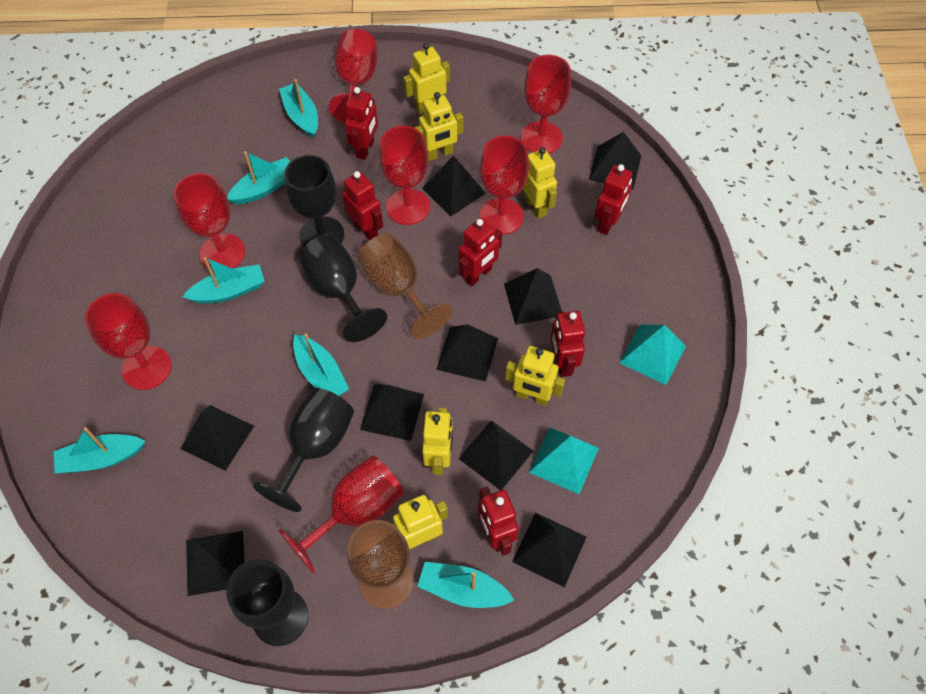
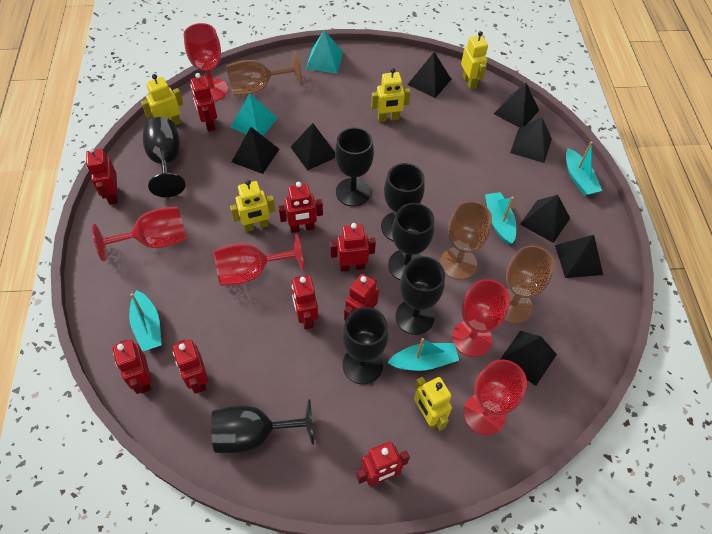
black goblet: 4 -> 7
black pyramid: 9 -> 8
brown goblet: 2 -> 3
red goblet: 7 -> 5
red robot: 6 -> 9
turquoise boat: 6 -> 4
yellow robot: 6 -> 5

